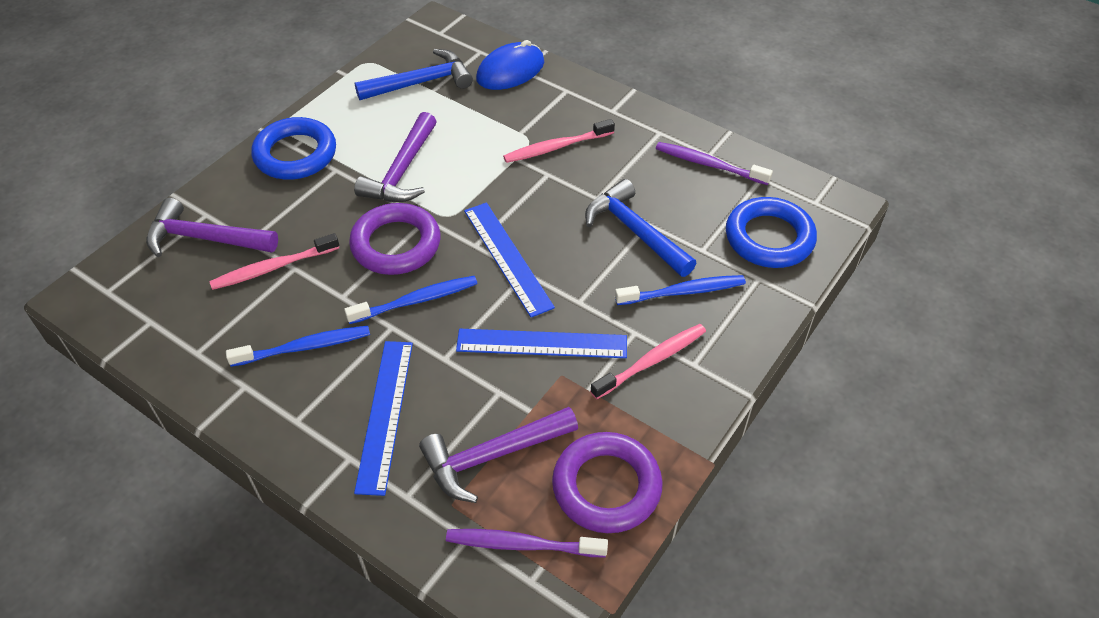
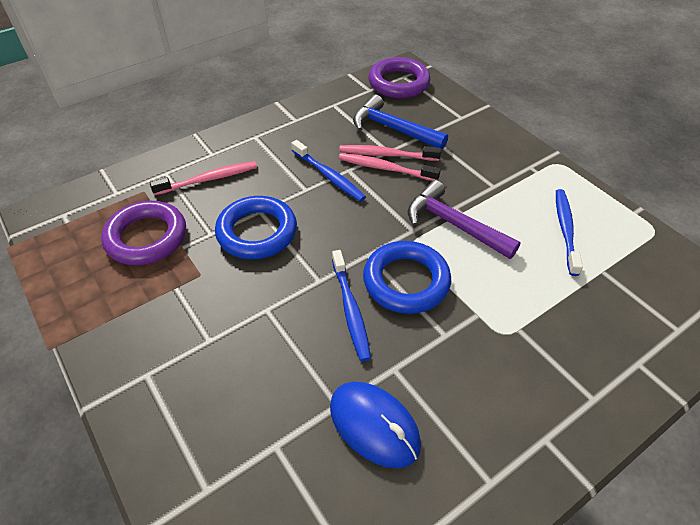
blue hammer: 2 -> 1
blue ruler: 3 -> 0
purple hammer: 3 -> 1
purple toothbrush: 2 -> 0

